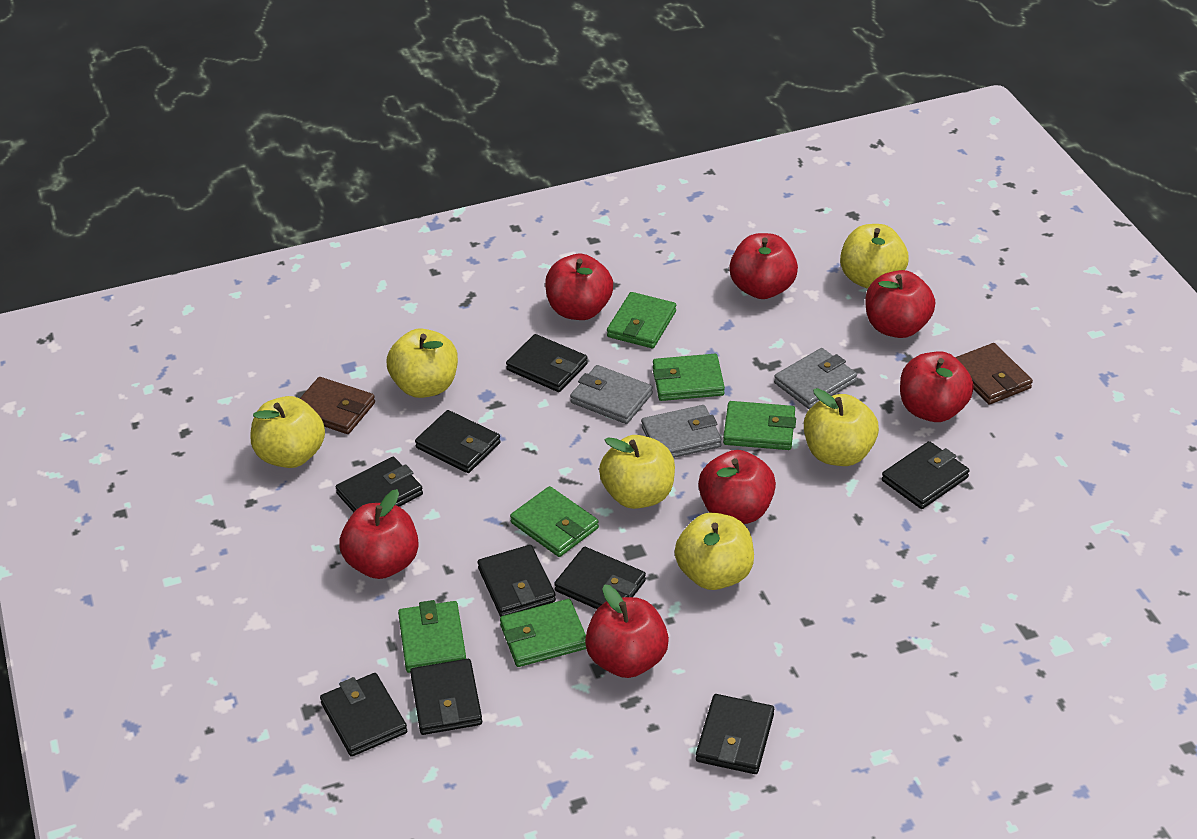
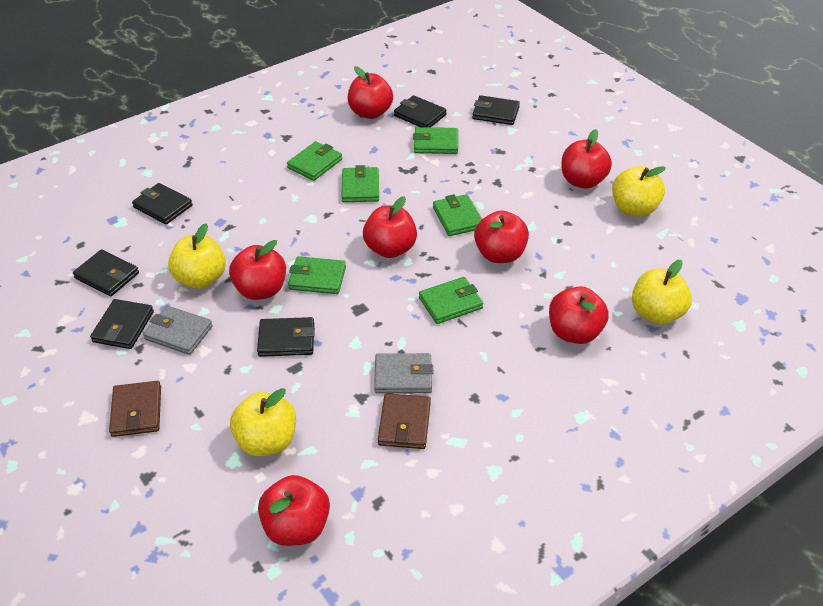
black wallet: 9 -> 6
grey wallet: 3 -> 2
yellow apple: 6 -> 4

